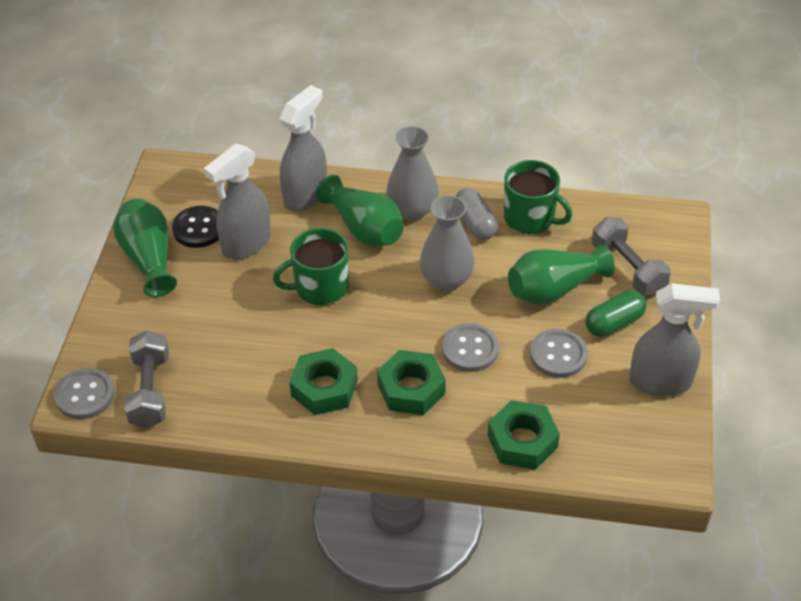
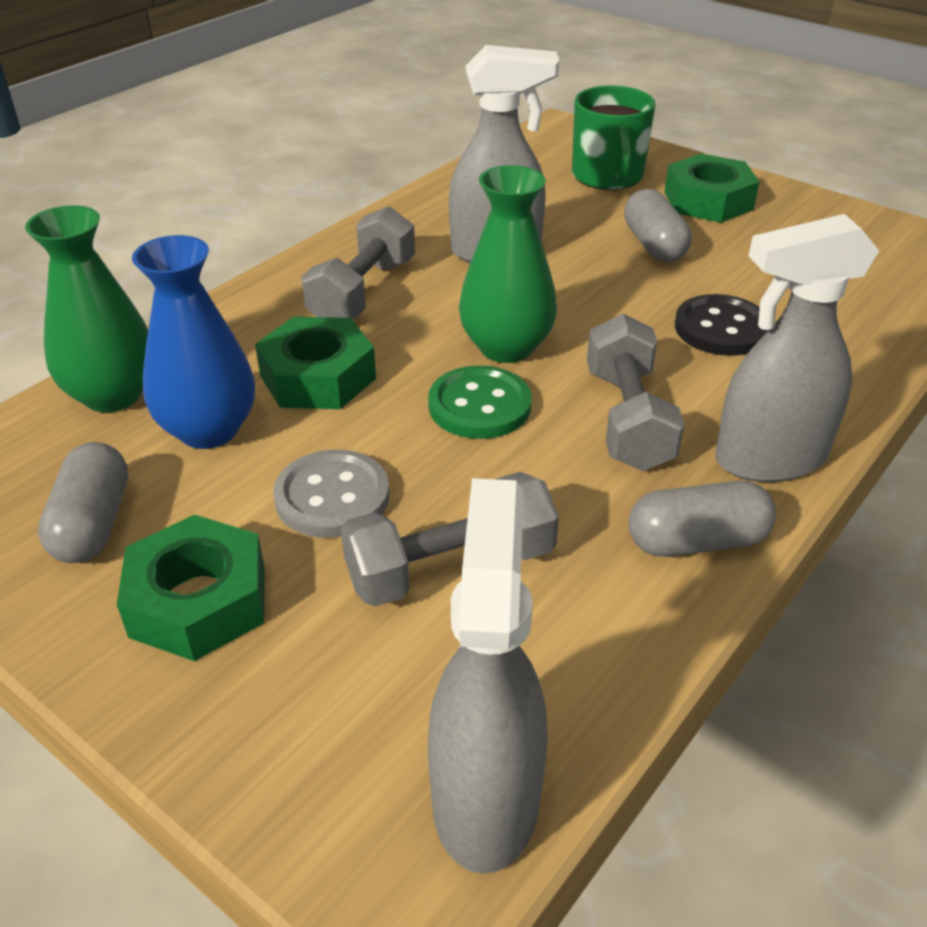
blue vase: 0 -> 1
green button: 0 -> 1
green capsule: 1 -> 0
green mug: 2 -> 1
green vase: 3 -> 2
grey button: 3 -> 1
grey capsule: 1 -> 3
grey dumbbell: 2 -> 3
grey vase: 2 -> 0

